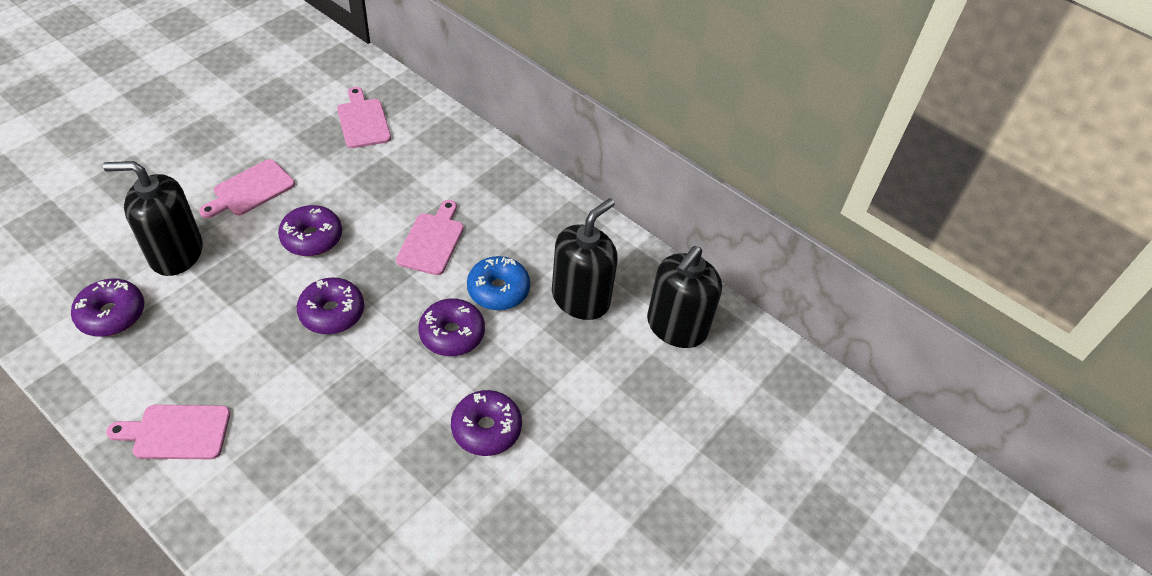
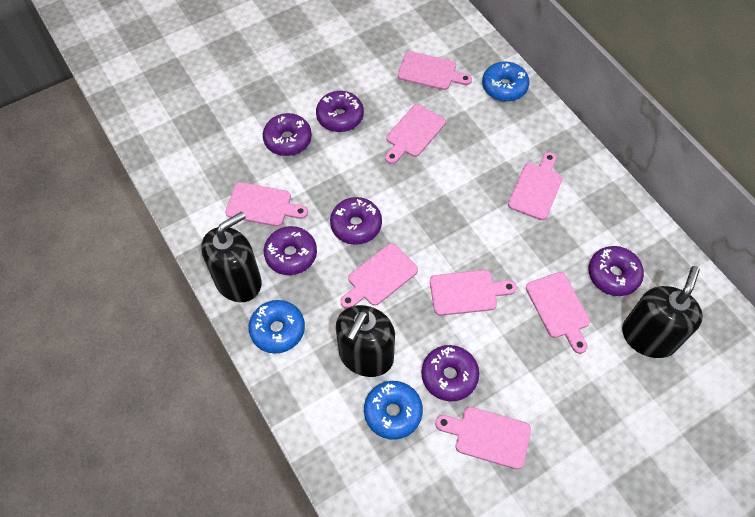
blue donut: 1 -> 3
pink cutting board: 4 -> 8
purple donut: 5 -> 6

